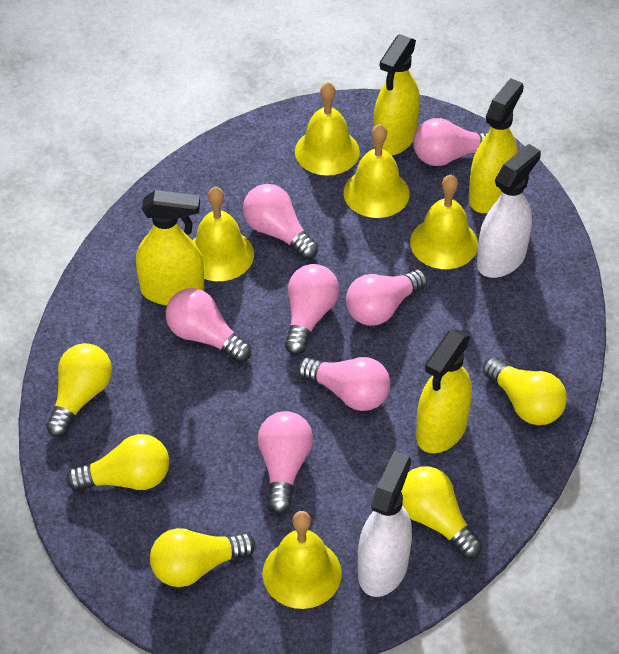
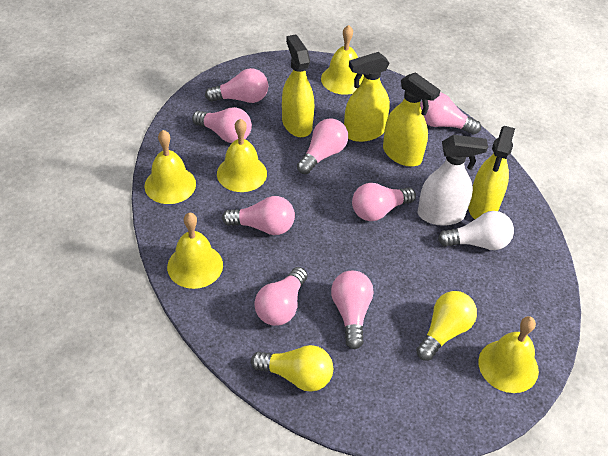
pink light bulb: 7 -> 8
white light bulb: 0 -> 1
white spray bottle: 2 -> 1
yellow light bulb: 5 -> 2

